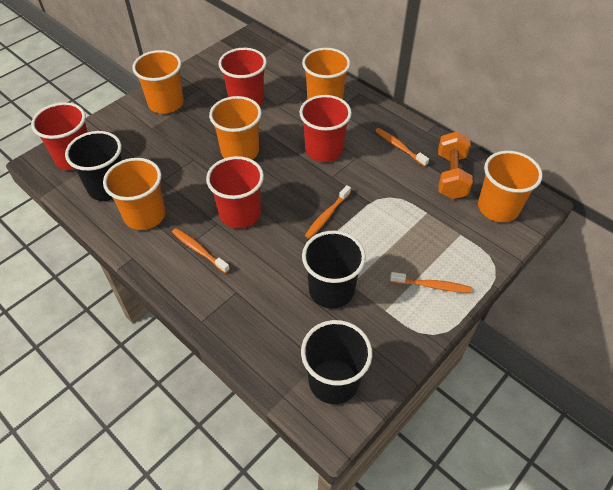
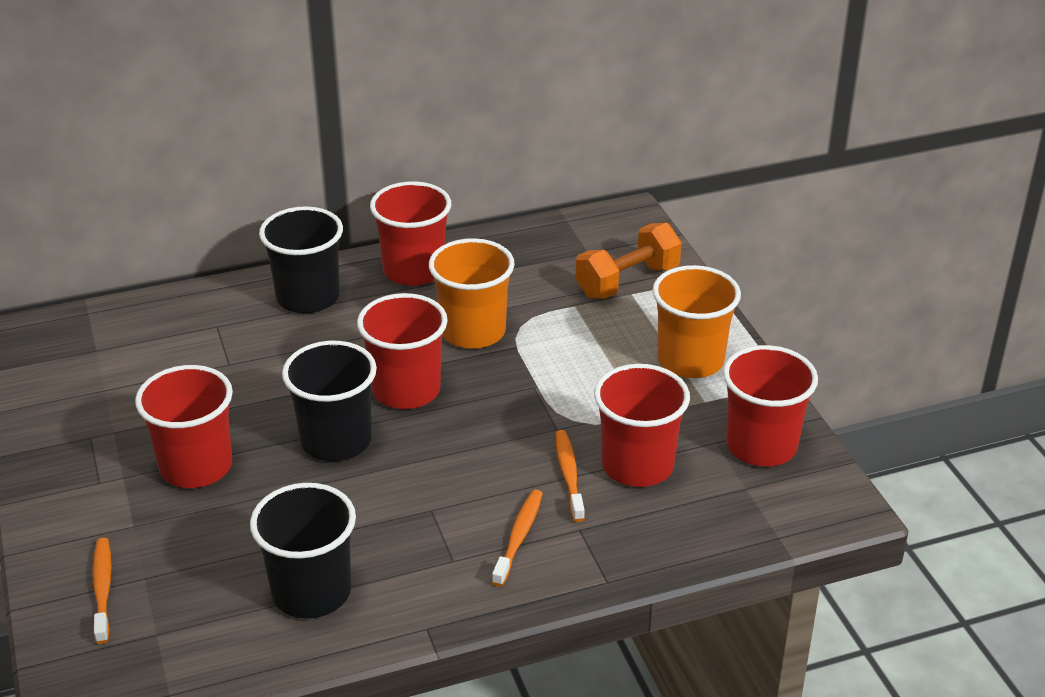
orange cup: 5 -> 2
orange toothbrush: 4 -> 3
red cup: 4 -> 5

